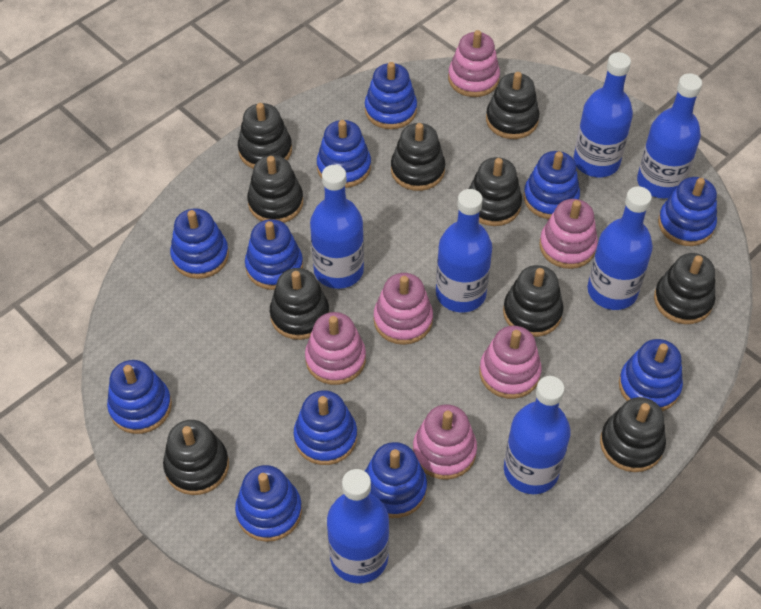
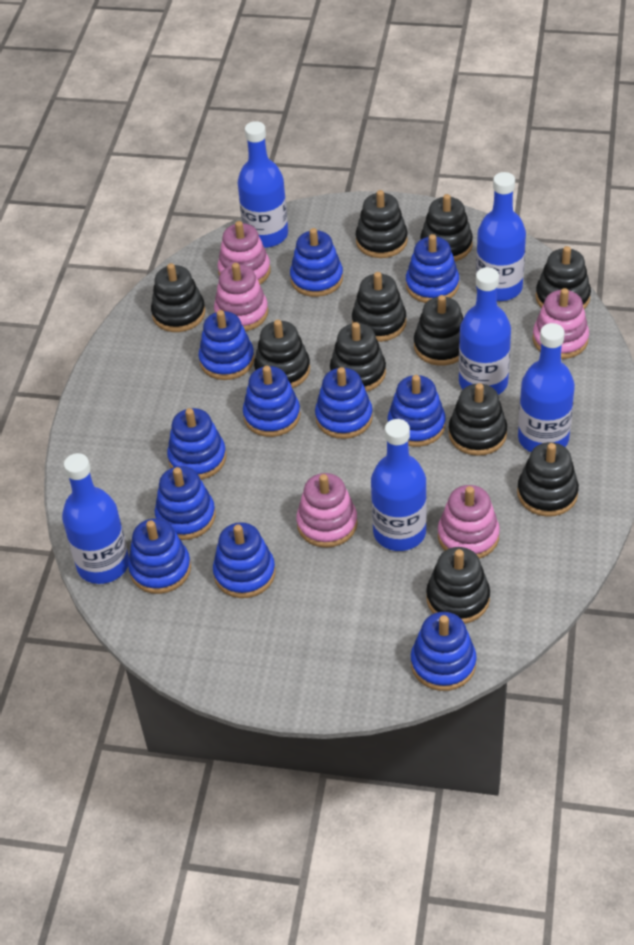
black stacking toy: 10 -> 11
blue bottle: 7 -> 6
pink stacking toy: 6 -> 5

